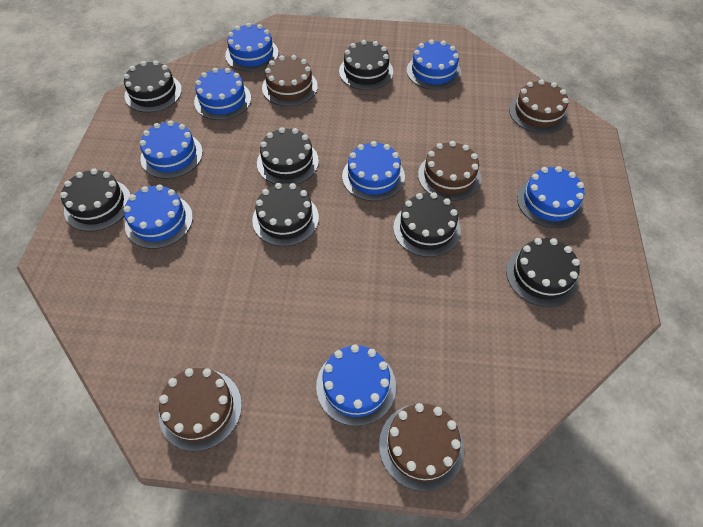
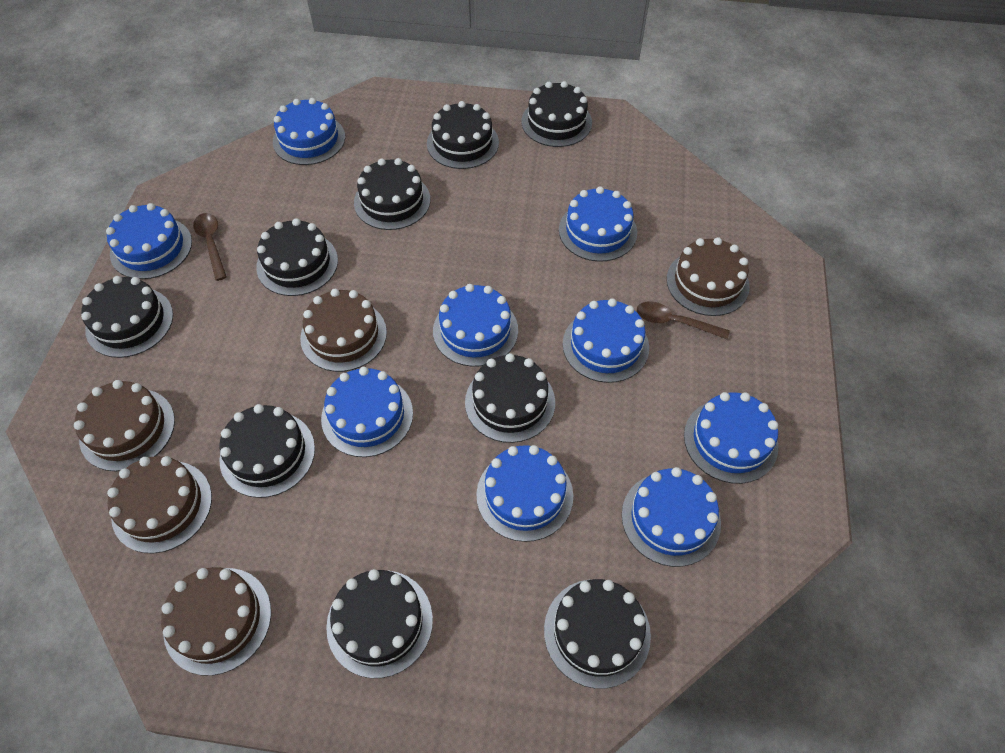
black cake: 7 -> 9
blue cake: 8 -> 9
brown spoon: 0 -> 2

